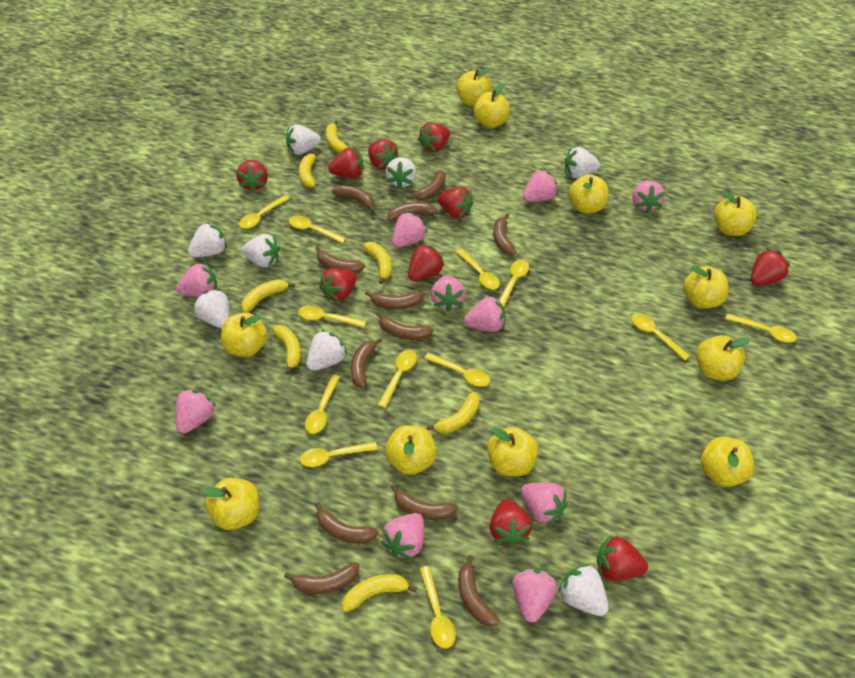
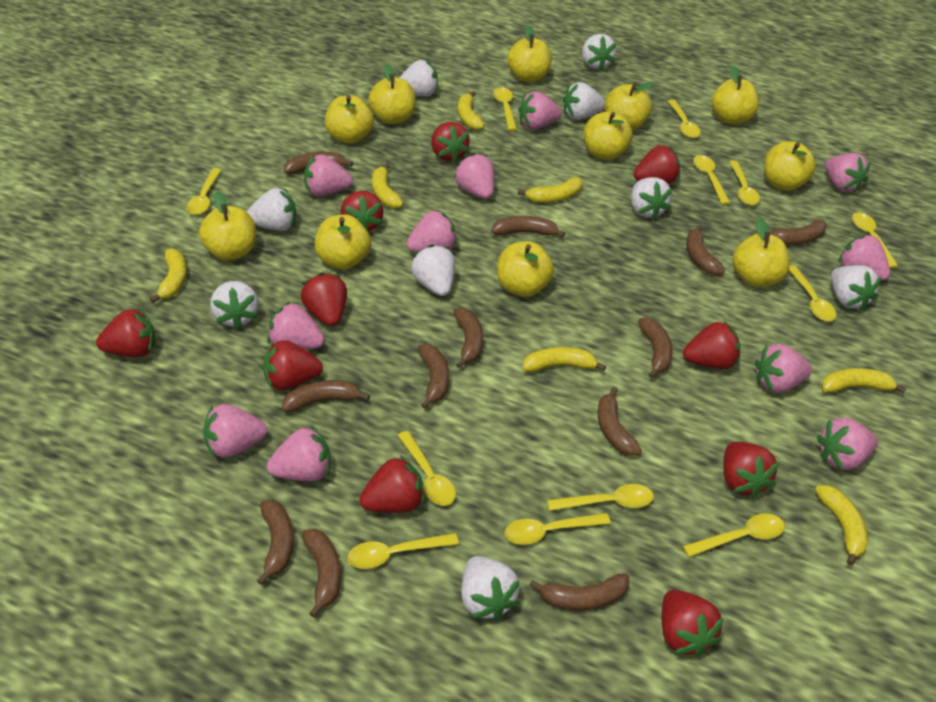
pink strawberry: 10 -> 11
white strawberry: 8 -> 9

